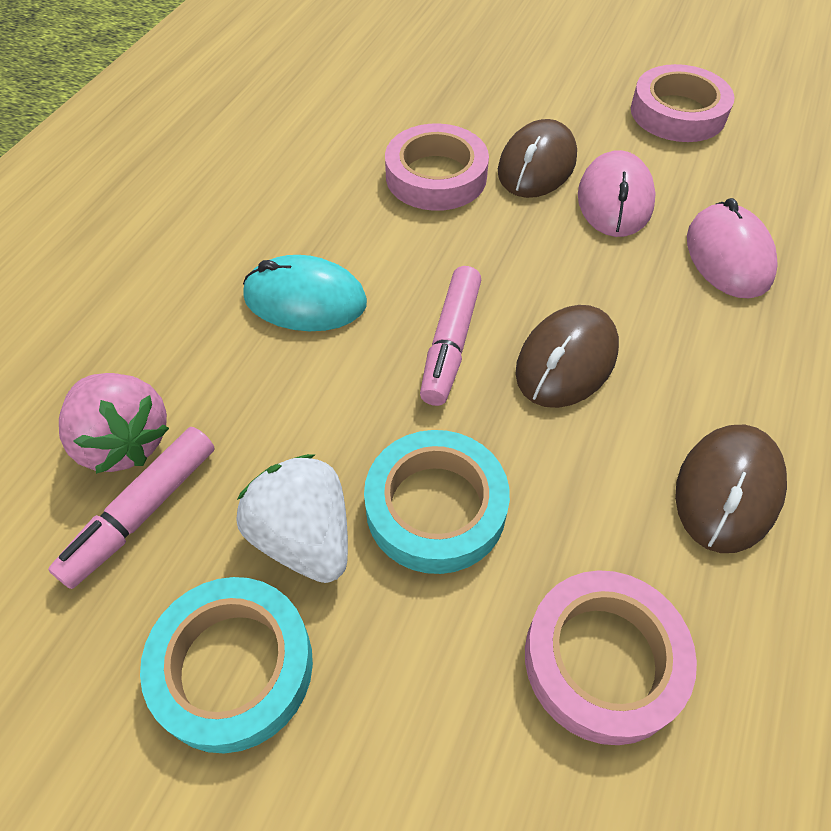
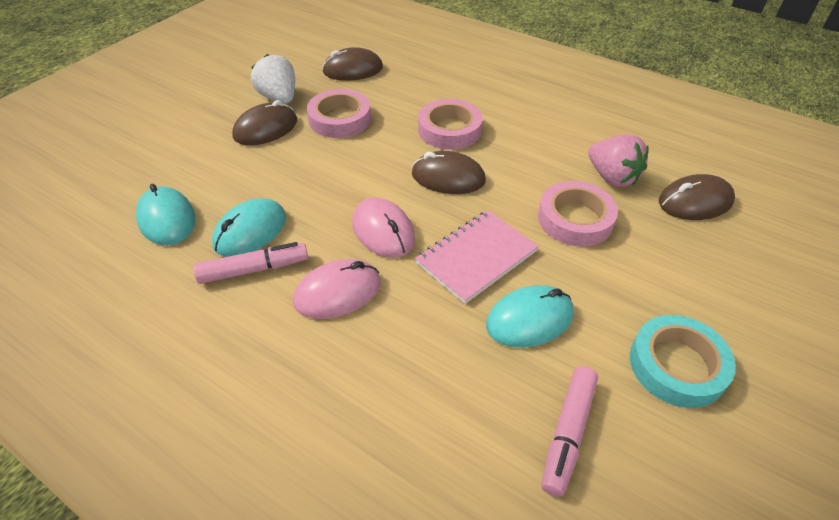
brown mouse: 3 -> 4
pink notebook: 0 -> 1
turquoise mouse: 1 -> 3
turquoise tape: 2 -> 1

